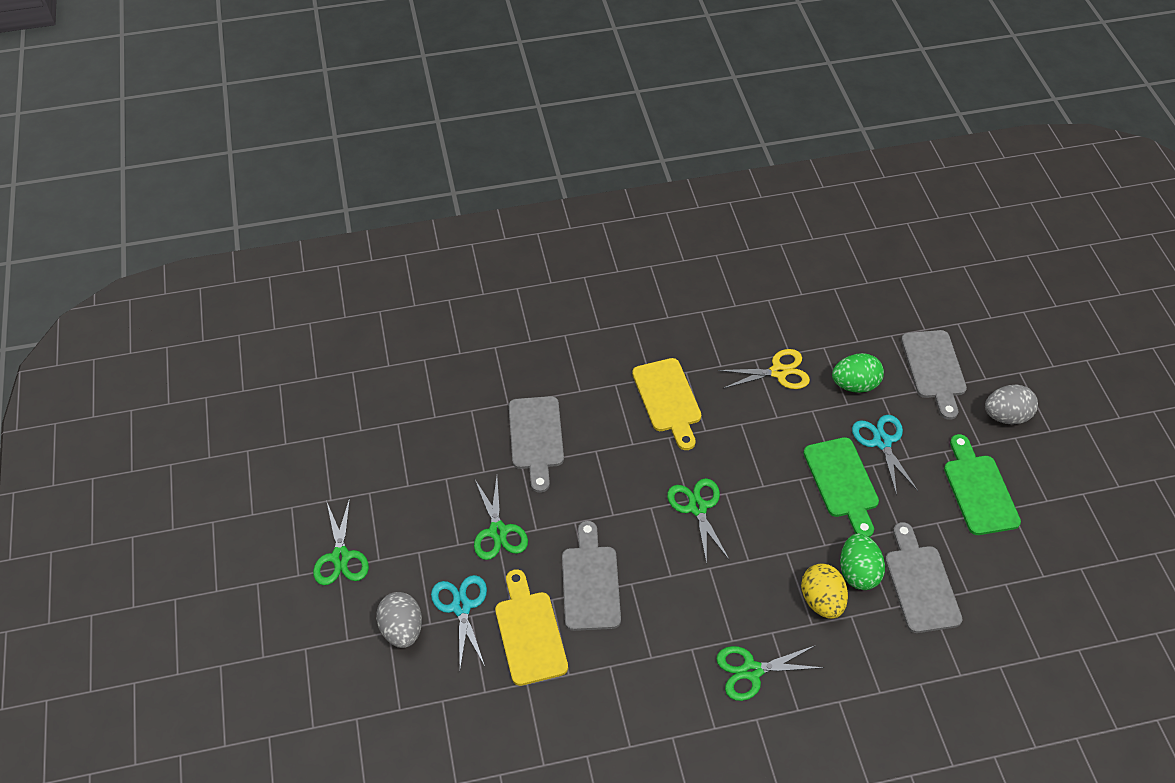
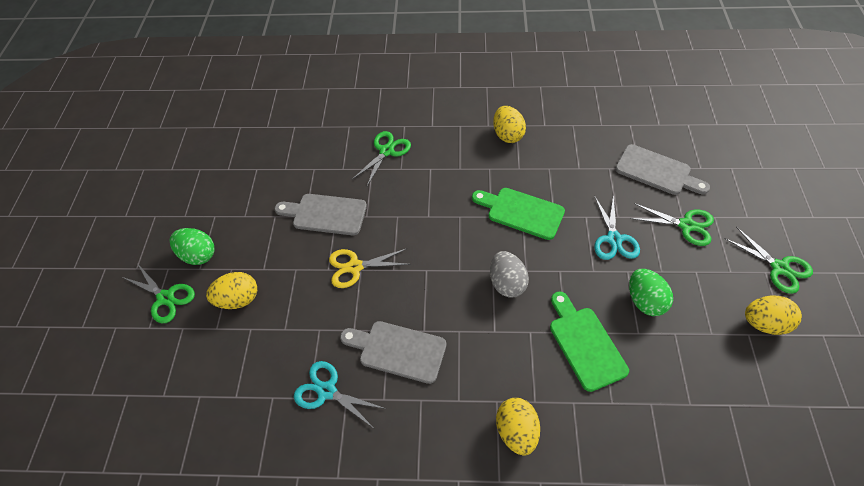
grey cutting board: 4 -> 3
grey egg: 2 -> 1
yellow cutting board: 2 -> 0
yellow egg: 1 -> 4

